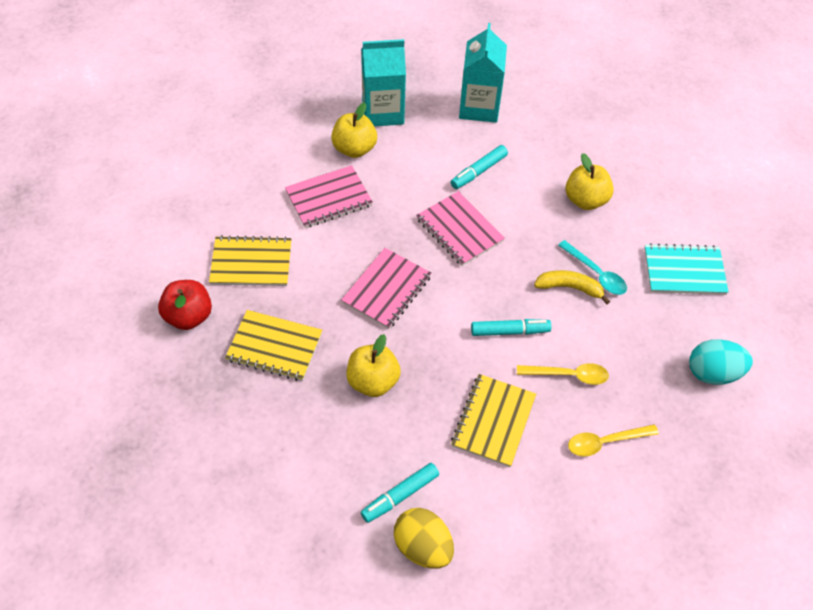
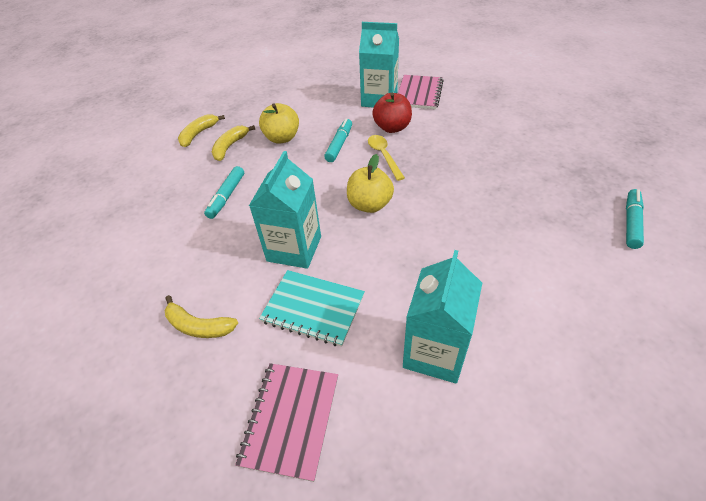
pink notebook: 3 -> 2
turquoise carton: 2 -> 3
turquoise egg: 1 -> 0
turquoise spoon: 1 -> 0
yellow apple: 3 -> 2
yellow banana: 1 -> 3
yellow egg: 1 -> 0
yellow notebook: 3 -> 0
yellow spoon: 2 -> 1

